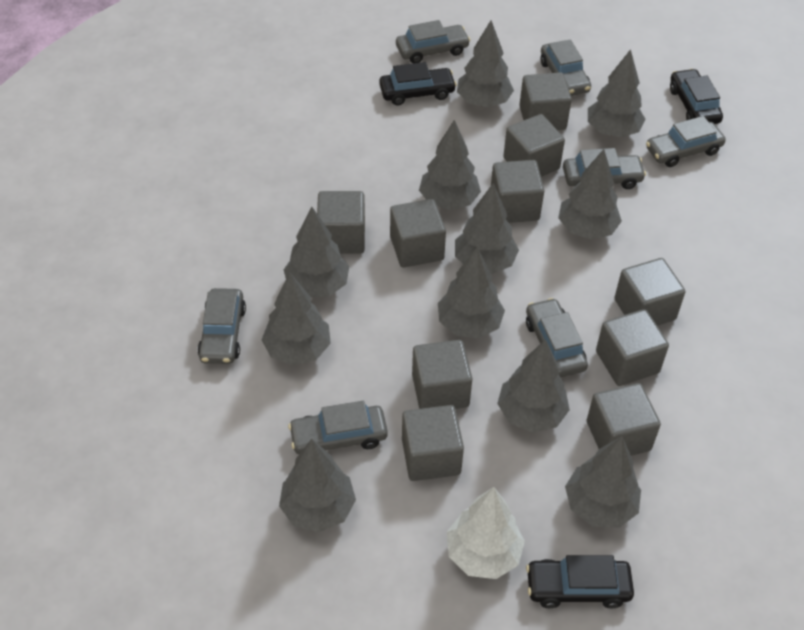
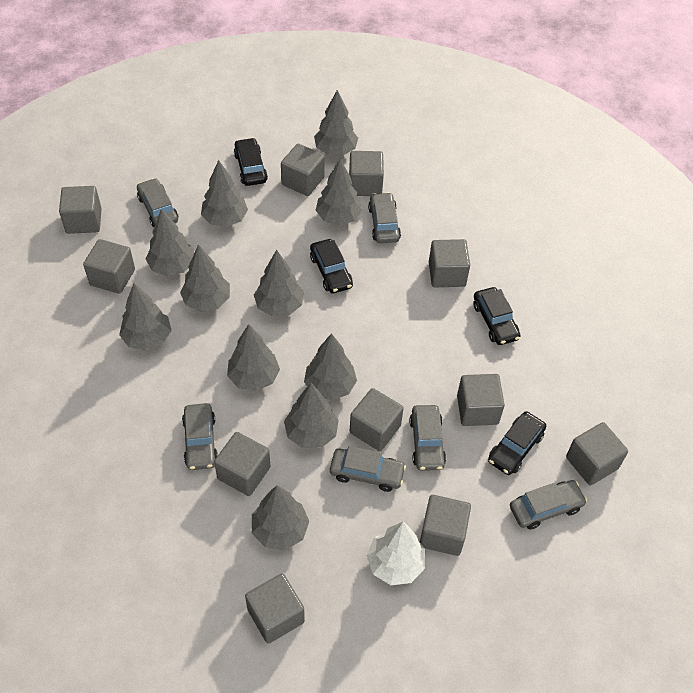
black car: 3 -> 4
grey car: 7 -> 6
grey cube: 10 -> 11

